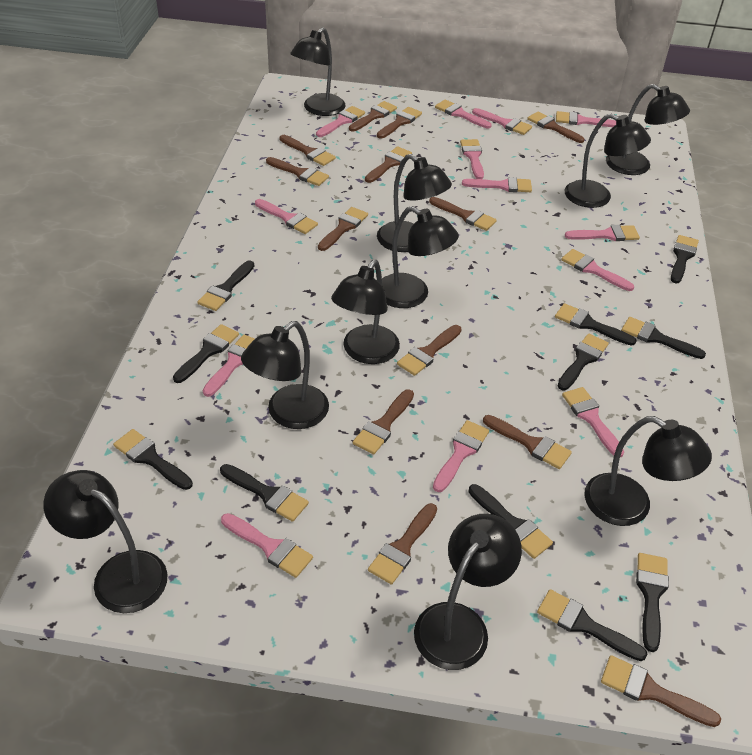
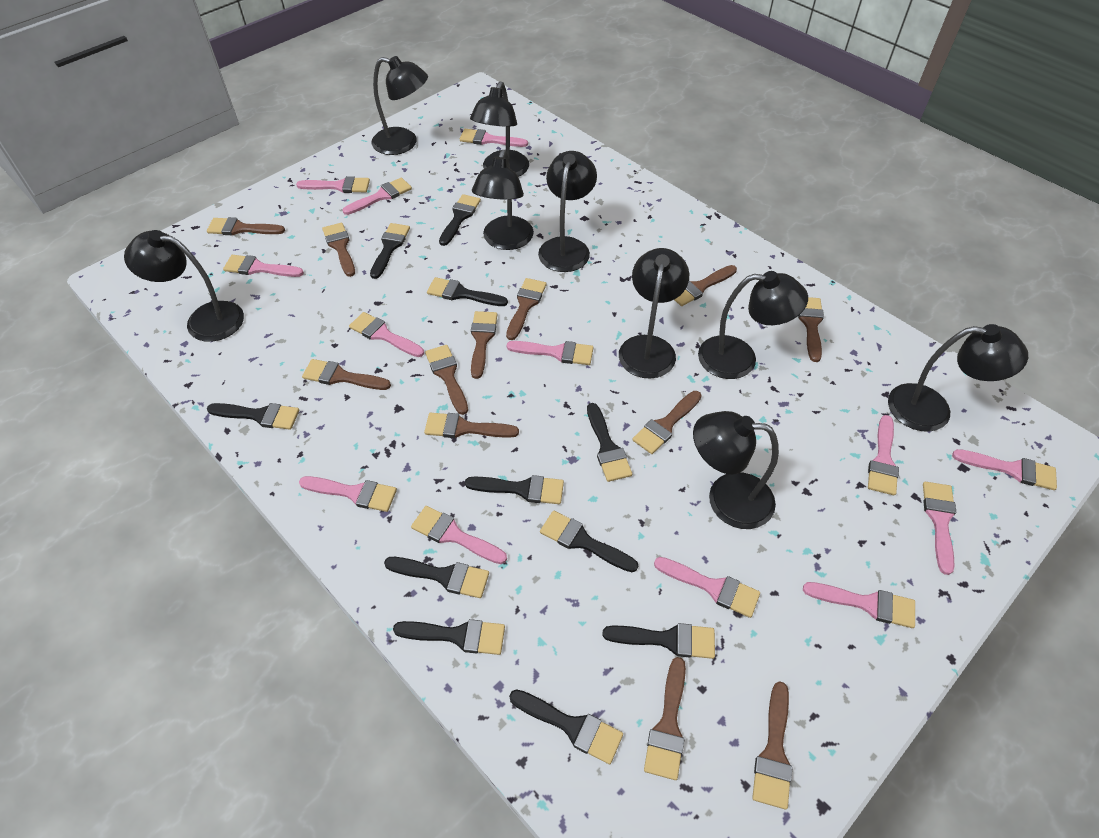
black lamp: 10 -> 9
brown brush: 13 -> 12

